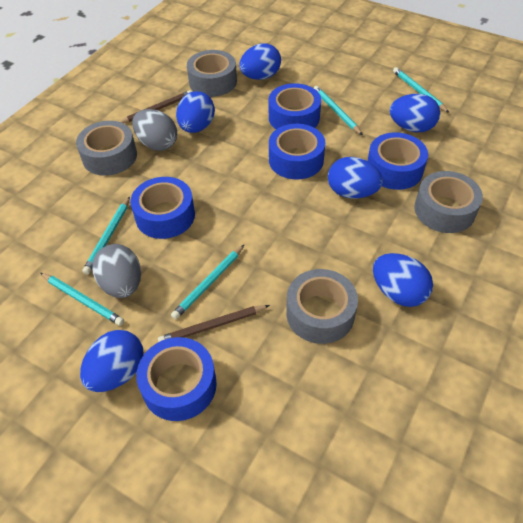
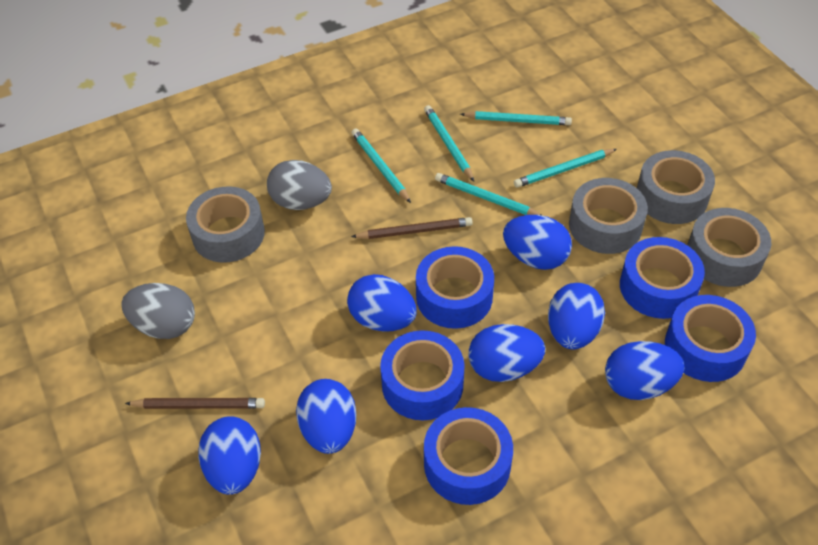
blue egg: 6 -> 7

